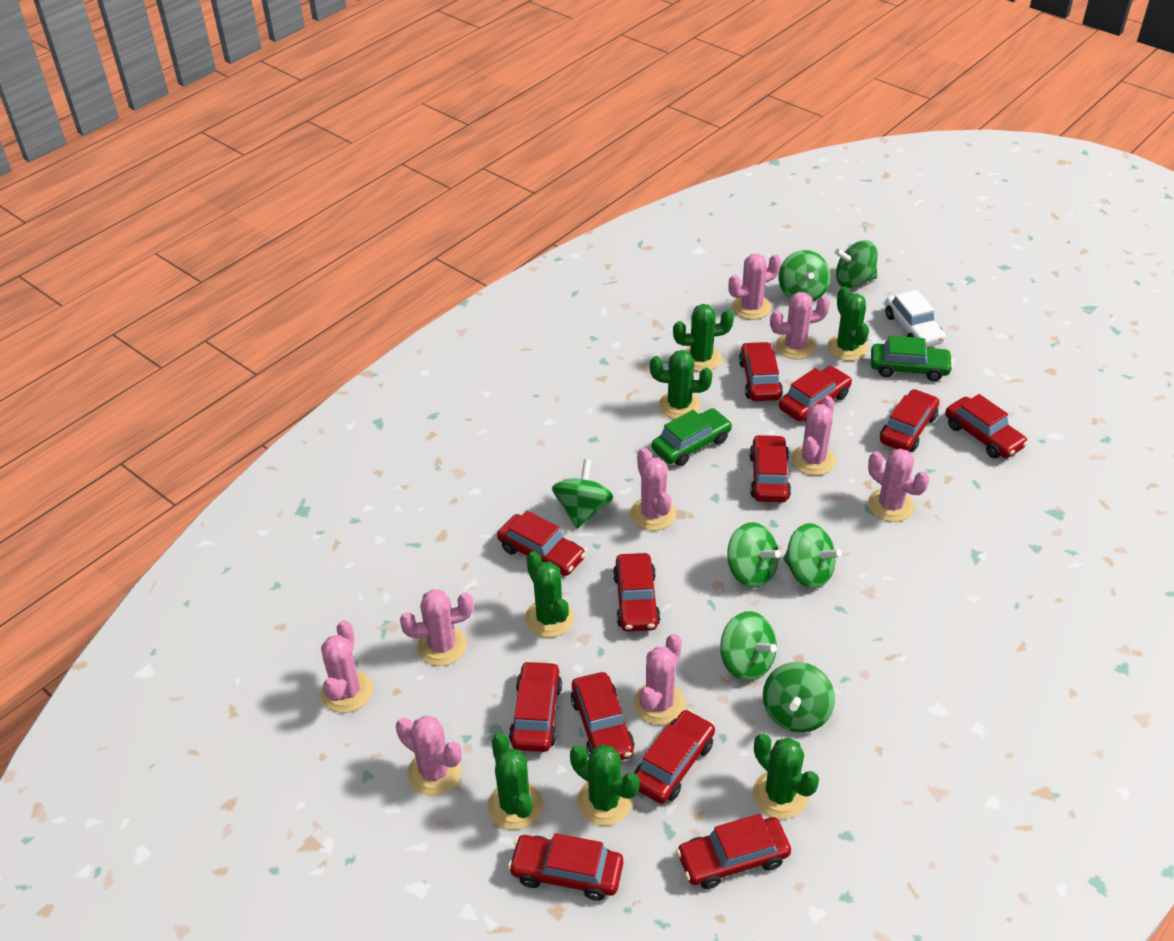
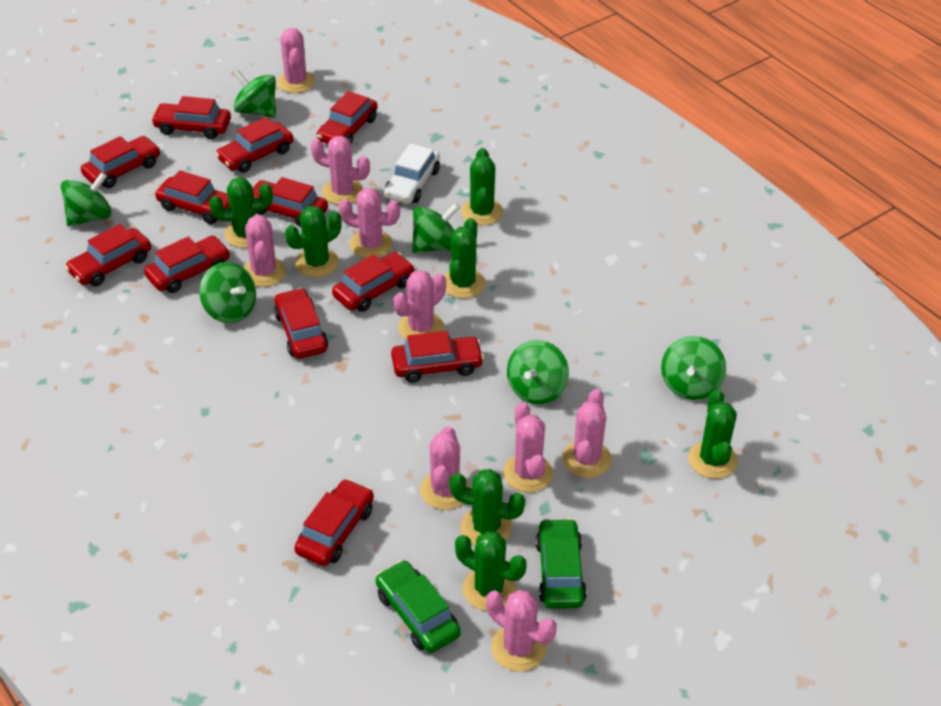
green spinning top: 7 -> 6

